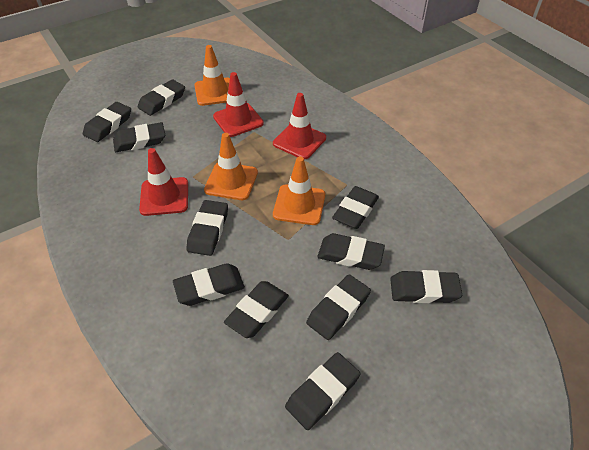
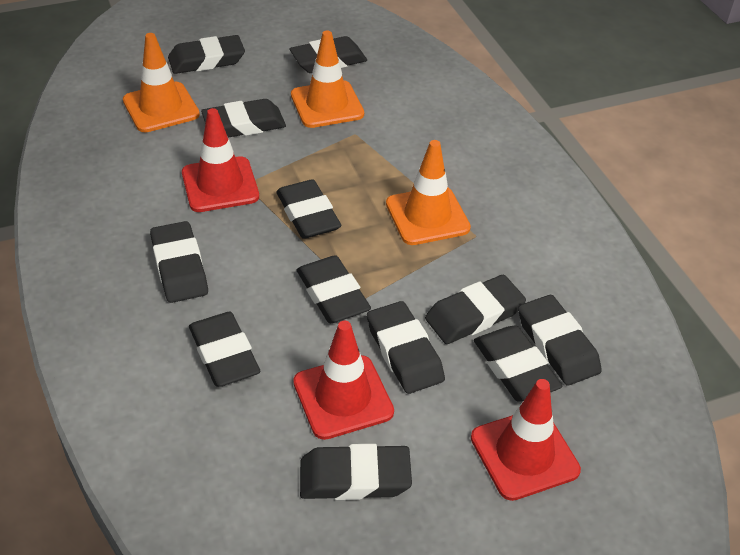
black eraser: 11 -> 12

